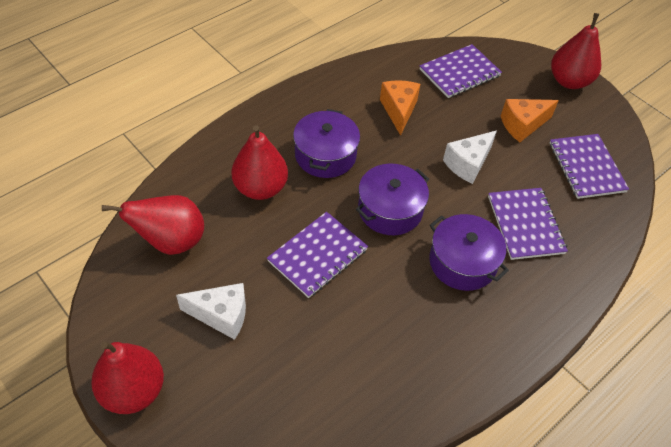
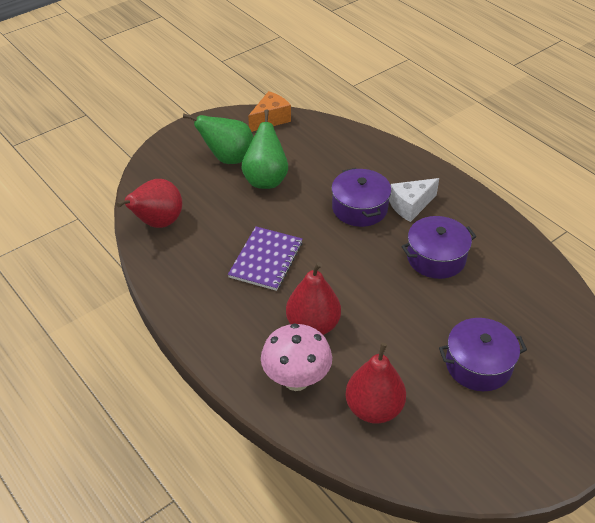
green pear: 0 -> 2
orange cheese: 2 -> 1
pink mushroom: 0 -> 1
purple notebook: 4 -> 1
red pear: 4 -> 3
white cheese: 2 -> 1

